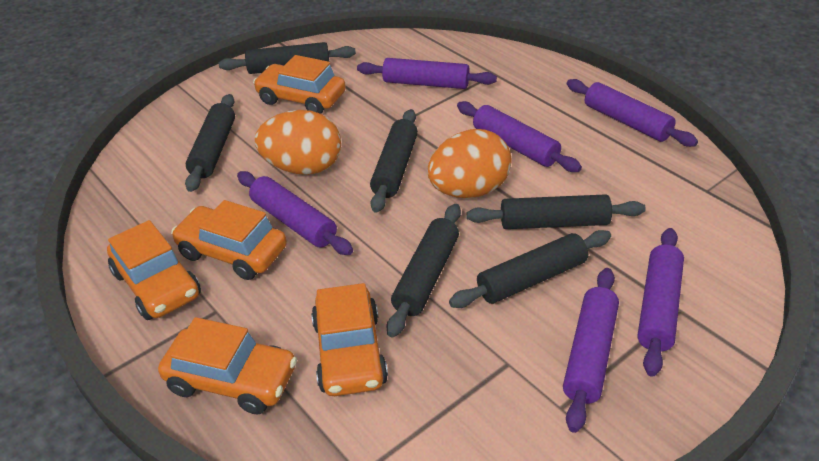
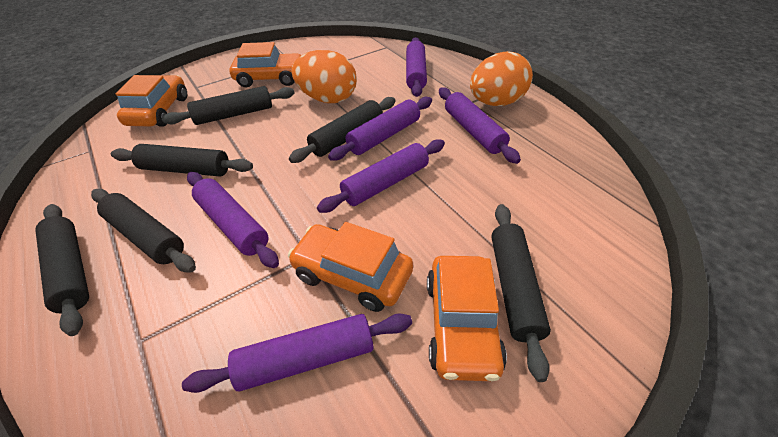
orange car: 5 -> 4

